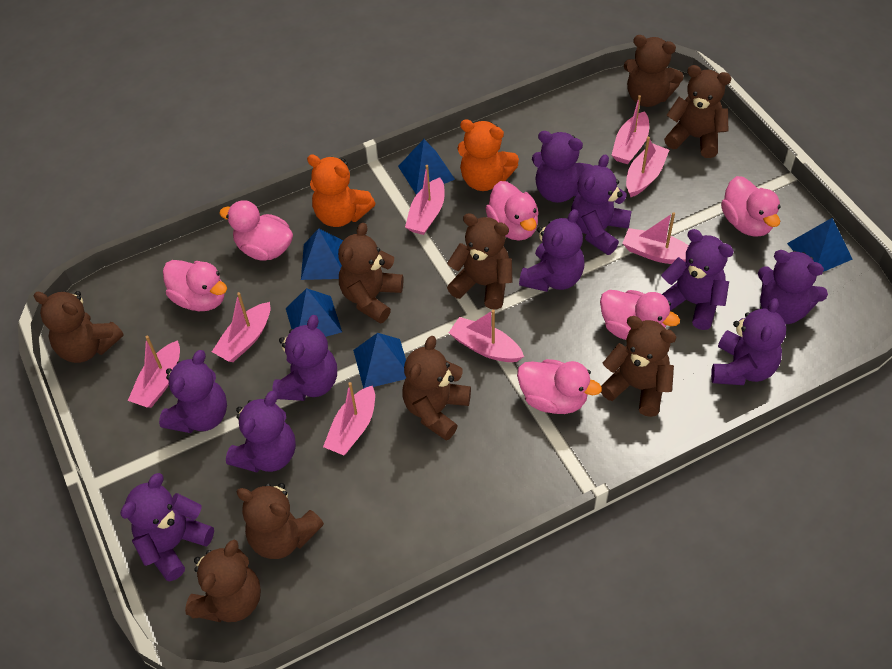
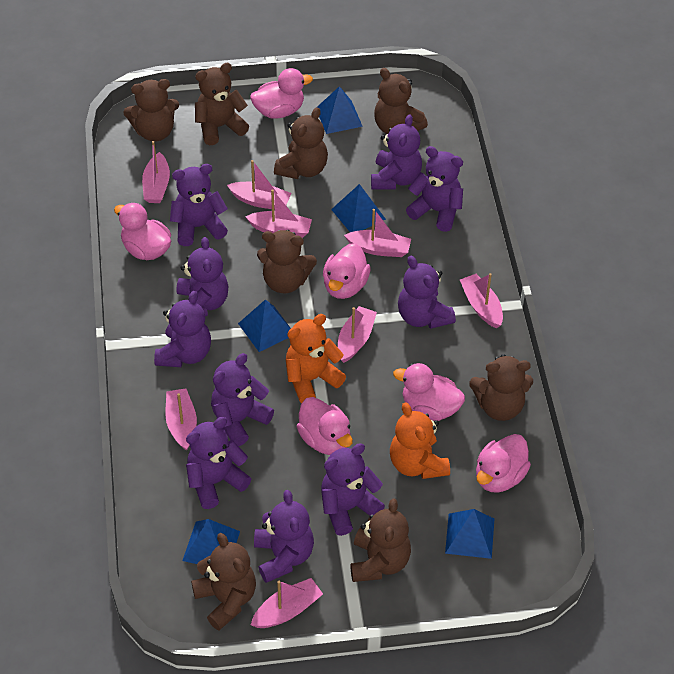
brown teddy bear: 9 -> 8

